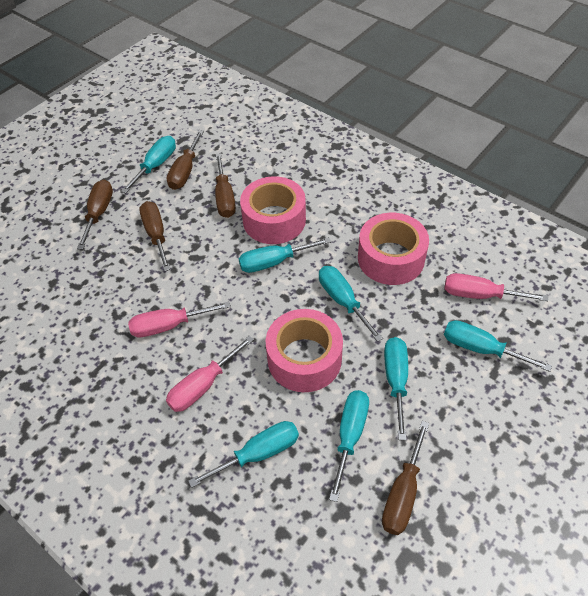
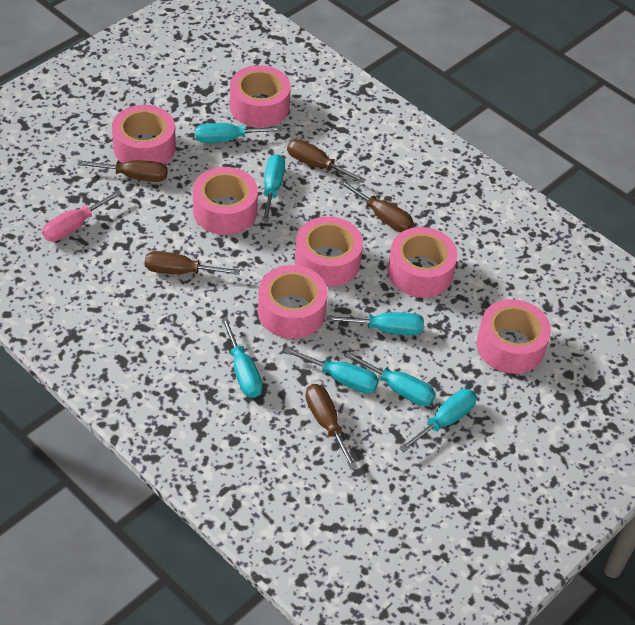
pink screwdriver: 3 -> 1
pink tape: 3 -> 7

